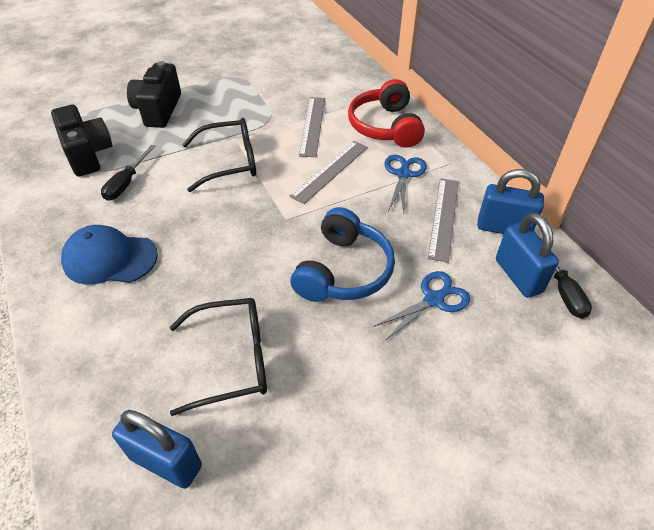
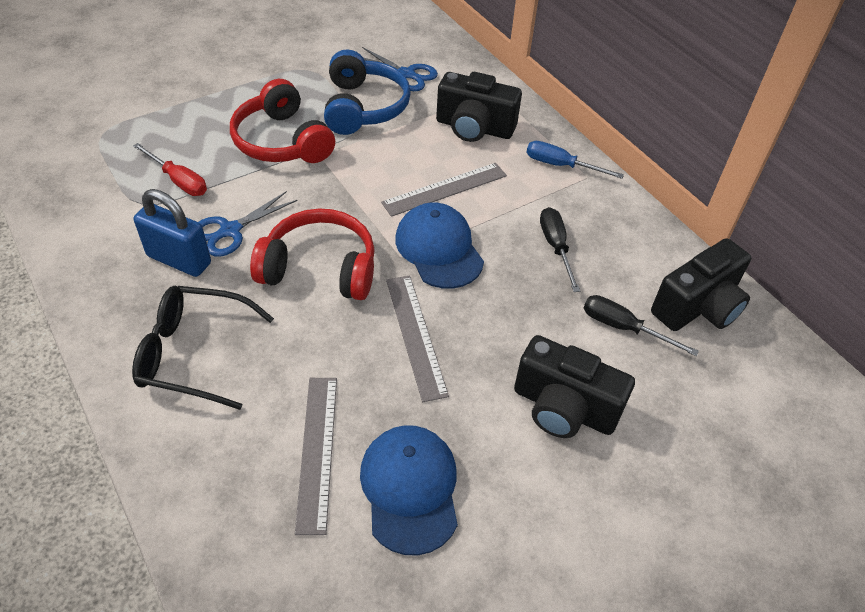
black camera: 2 -> 3
black glasses: 2 -> 1
blue cap: 1 -> 2
blue padlock: 3 -> 1
blue screwdriver: 0 -> 1
red headphones: 1 -> 2
red screwdriver: 0 -> 1

